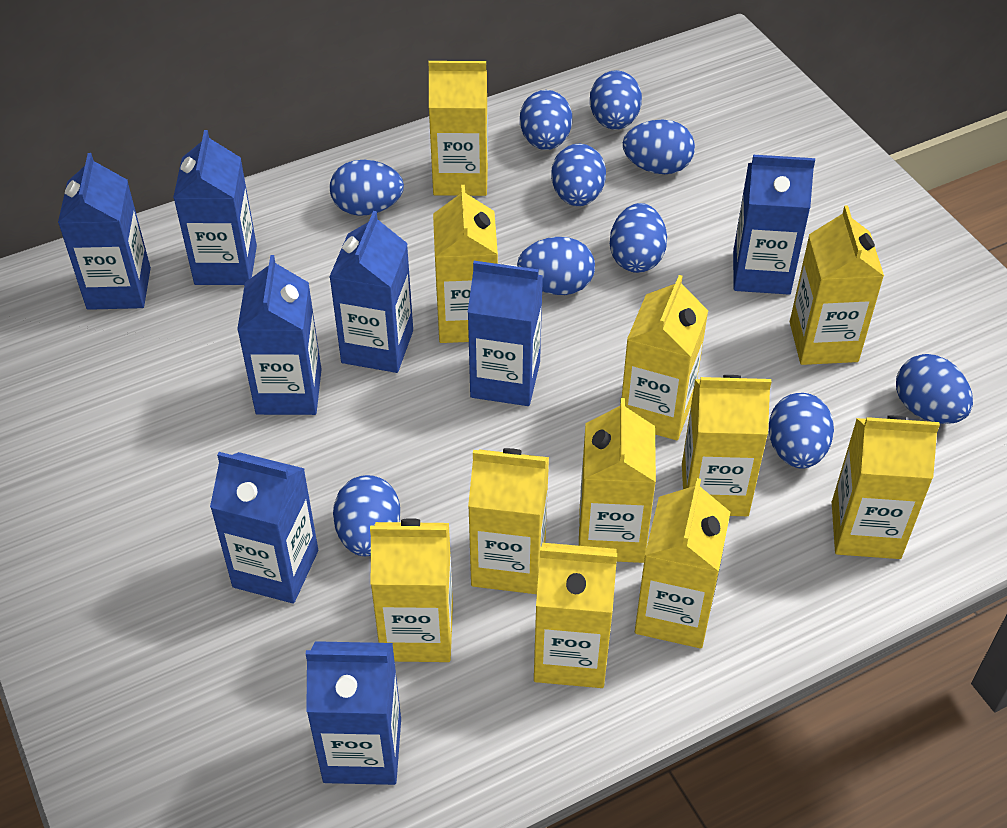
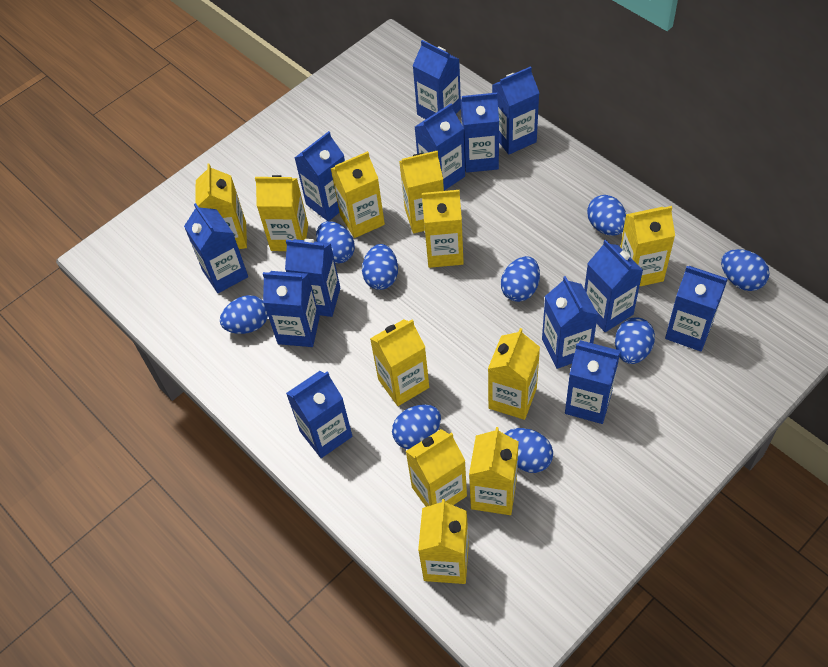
blue carton: 8 -> 13
blue egg: 10 -> 9

